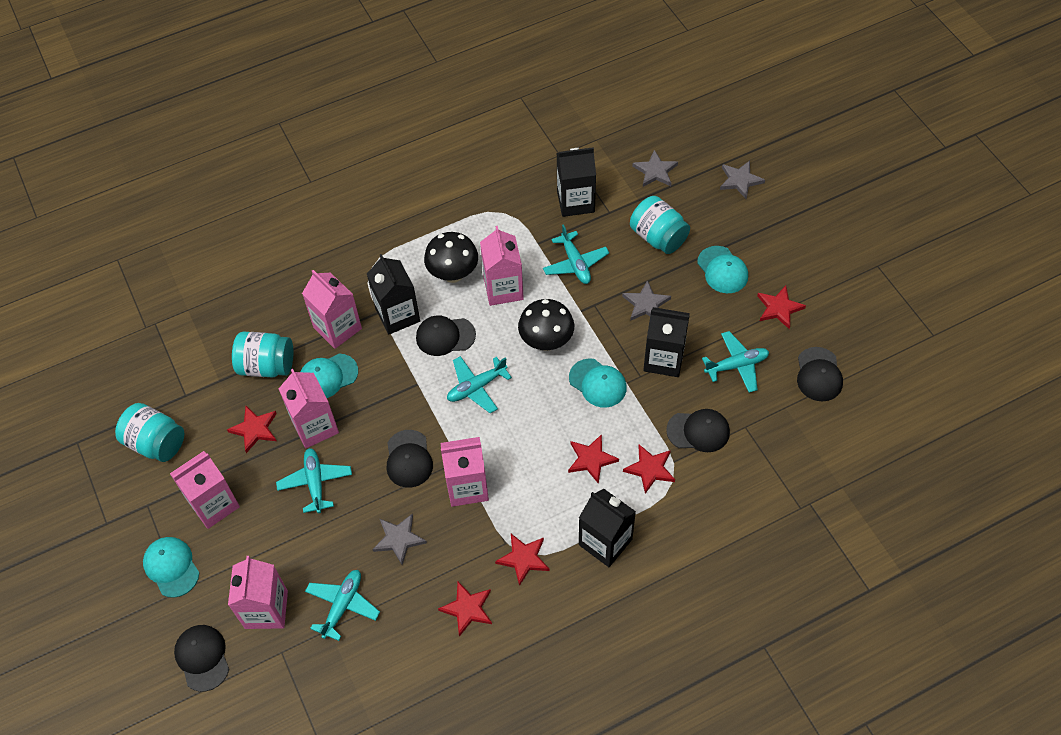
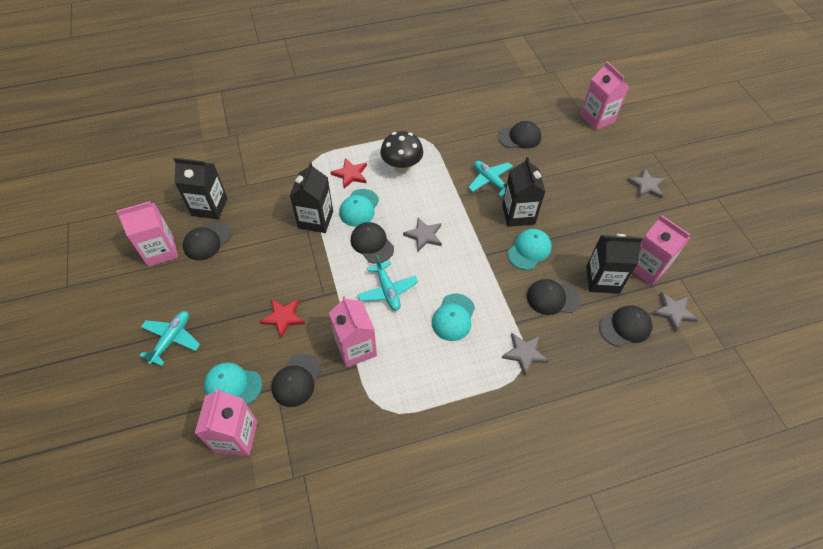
black cap: 5 -> 6
black mushroom: 2 -> 1
pink carton: 6 -> 5
red star: 6 -> 2
turquoise jar: 3 -> 0
turquoise plane: 5 -> 3

